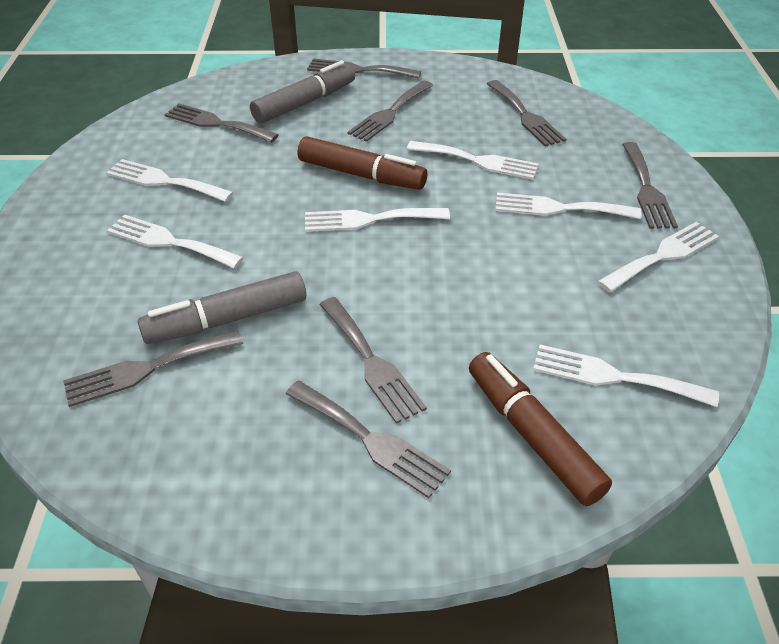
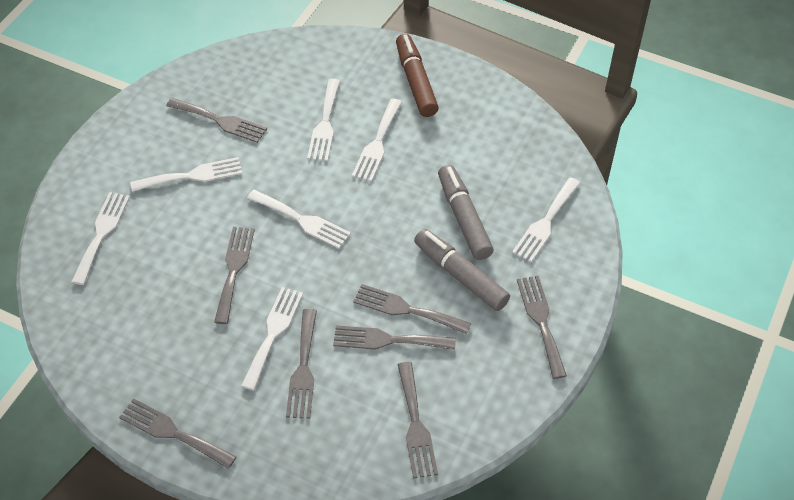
brown marker: 2 -> 1

